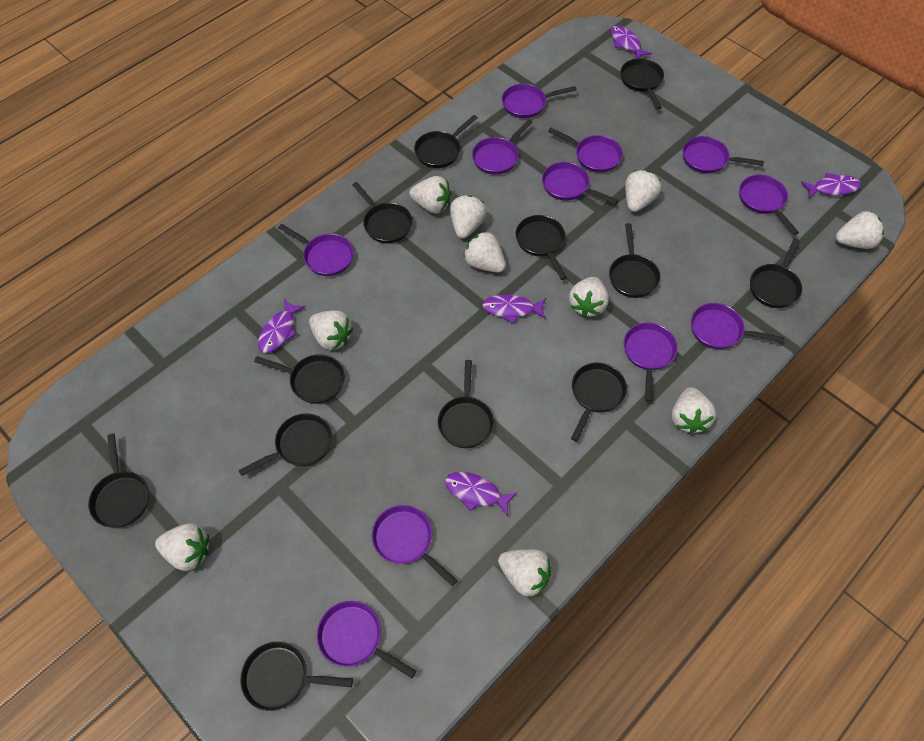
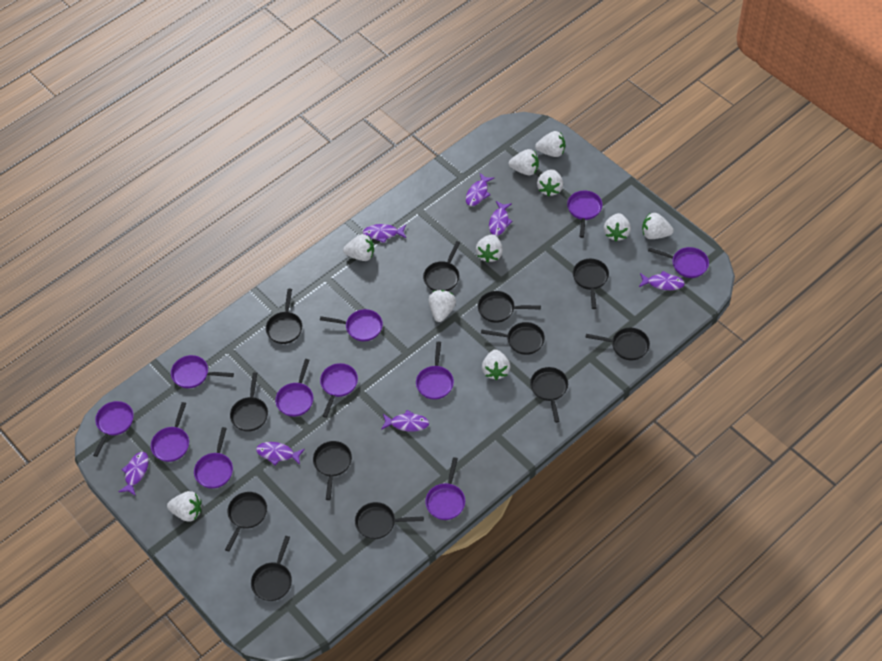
purple fish: 5 -> 7

